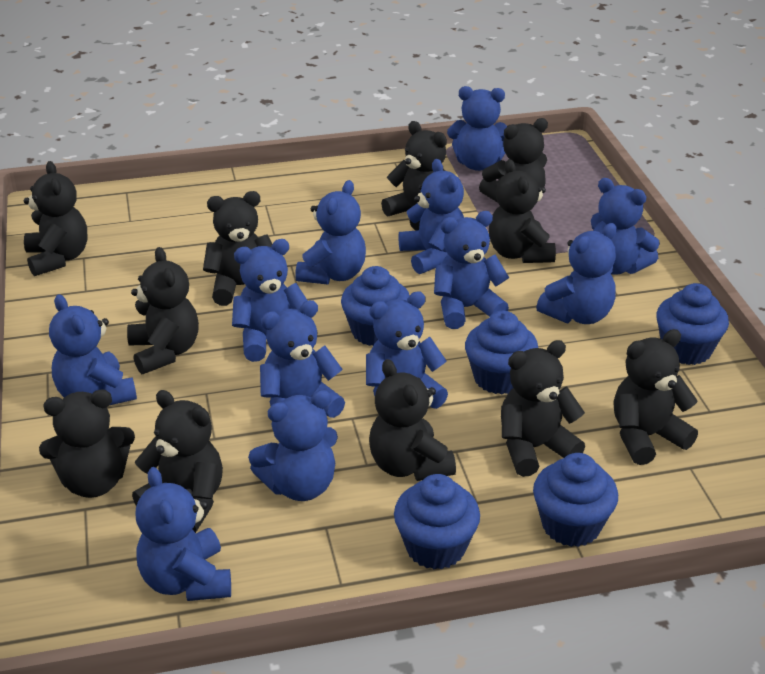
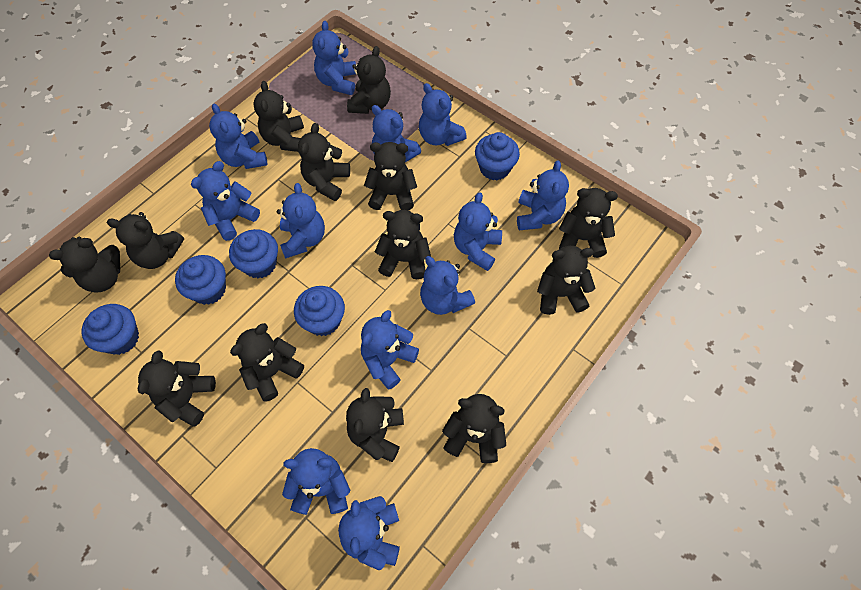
black teddy bear: 11 -> 13

